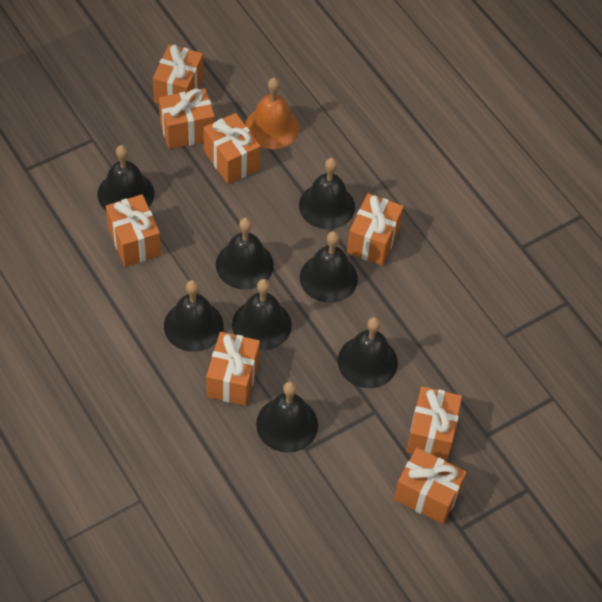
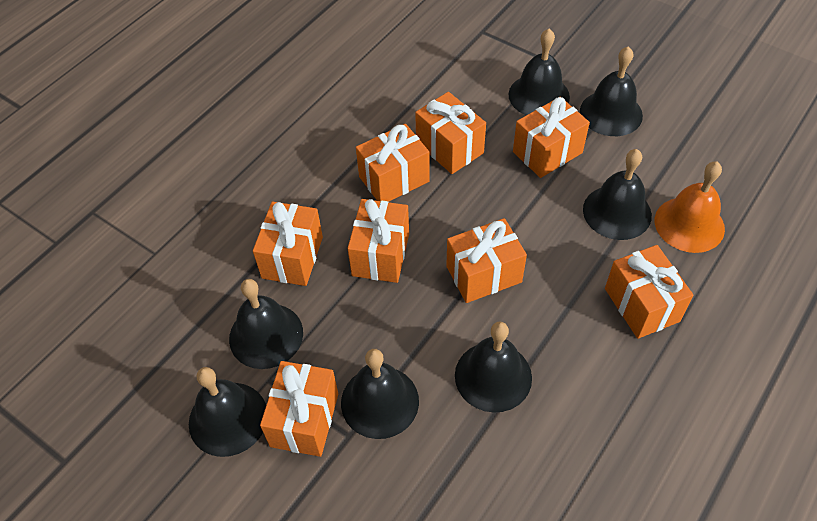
black bell: 8 -> 7

